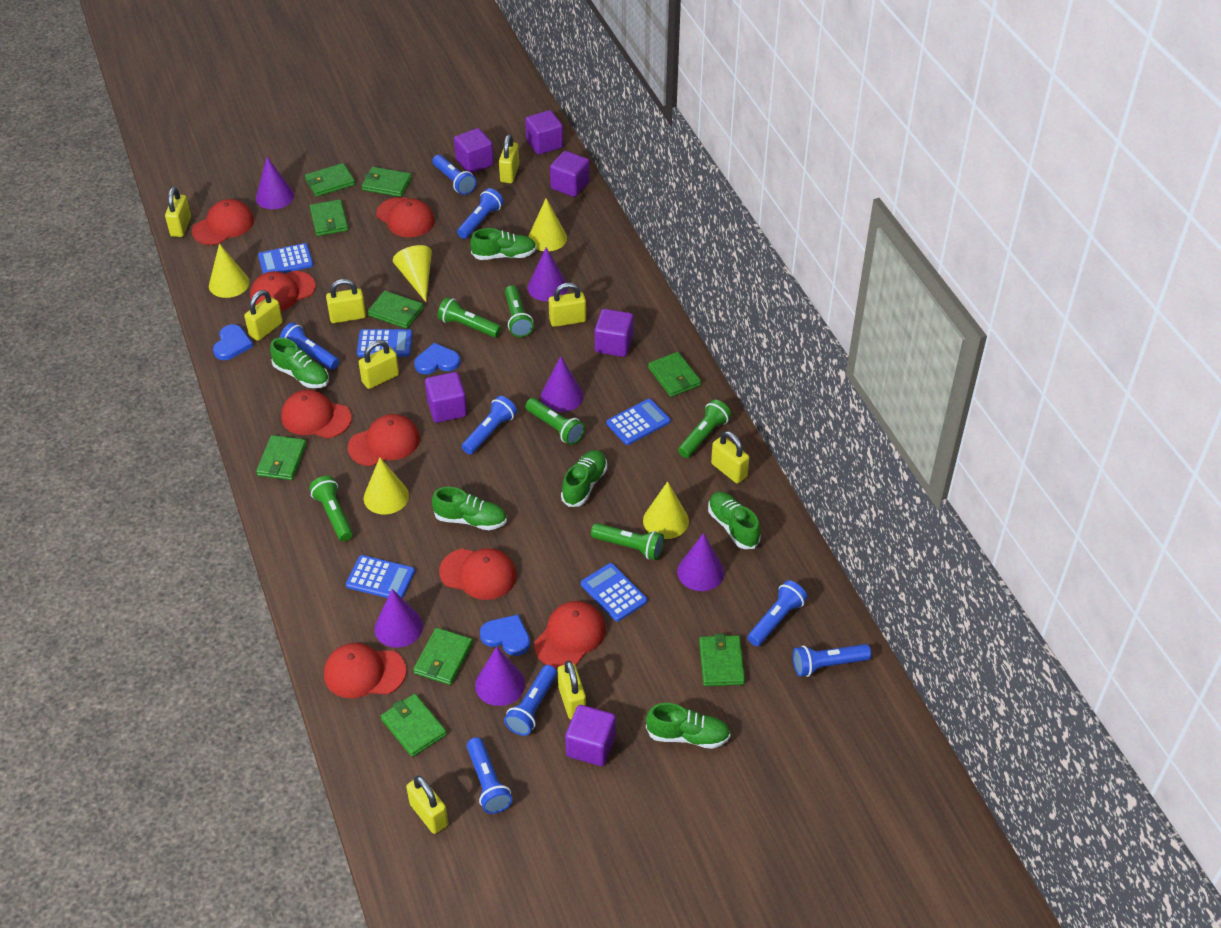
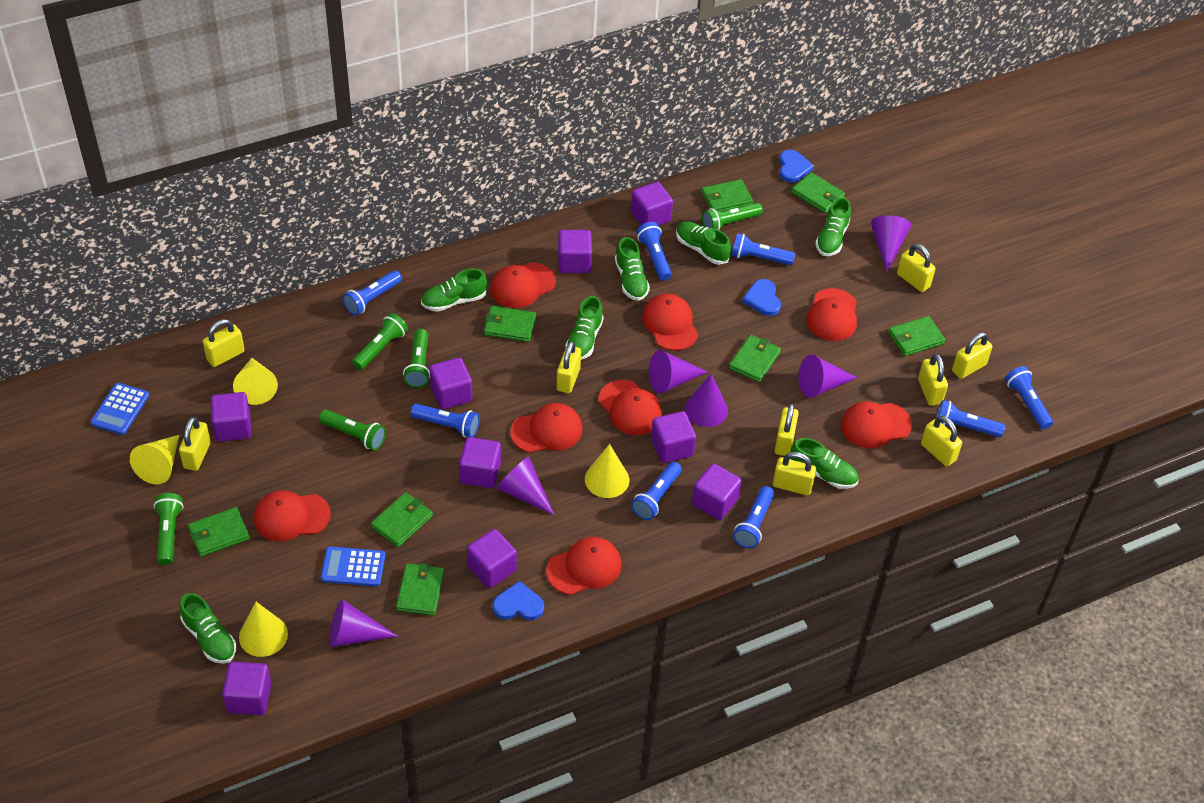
blue calculator: 5 -> 2
green flashlight: 6 -> 5
green shoe: 6 -> 7
green wallet: 9 -> 8
purple cube: 6 -> 9
yellow cone: 5 -> 4

